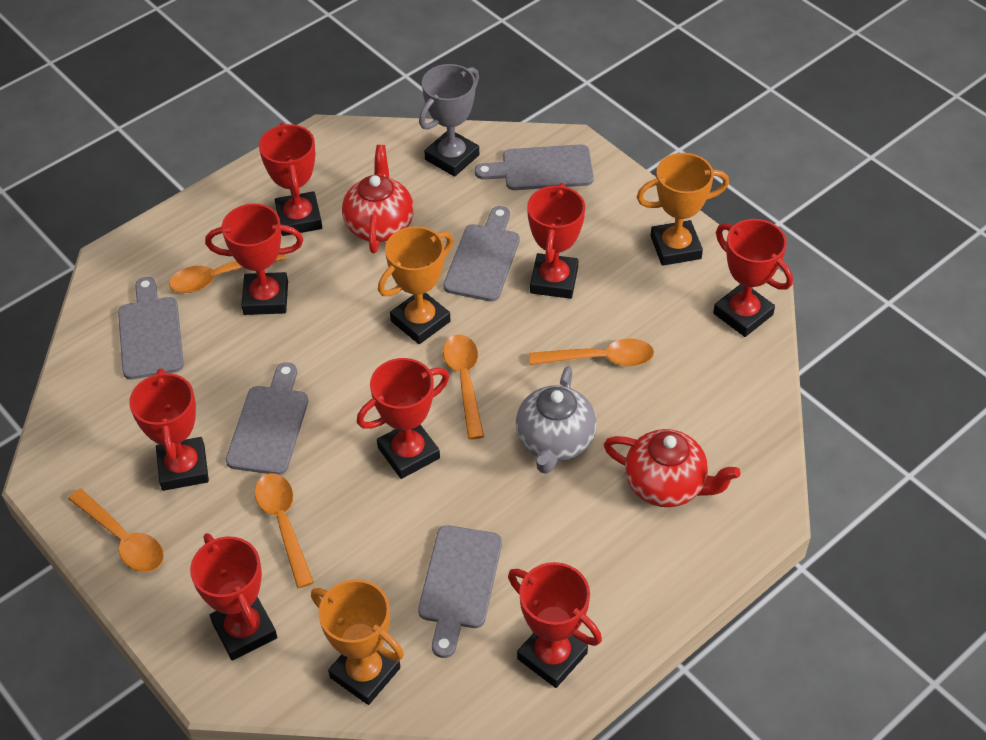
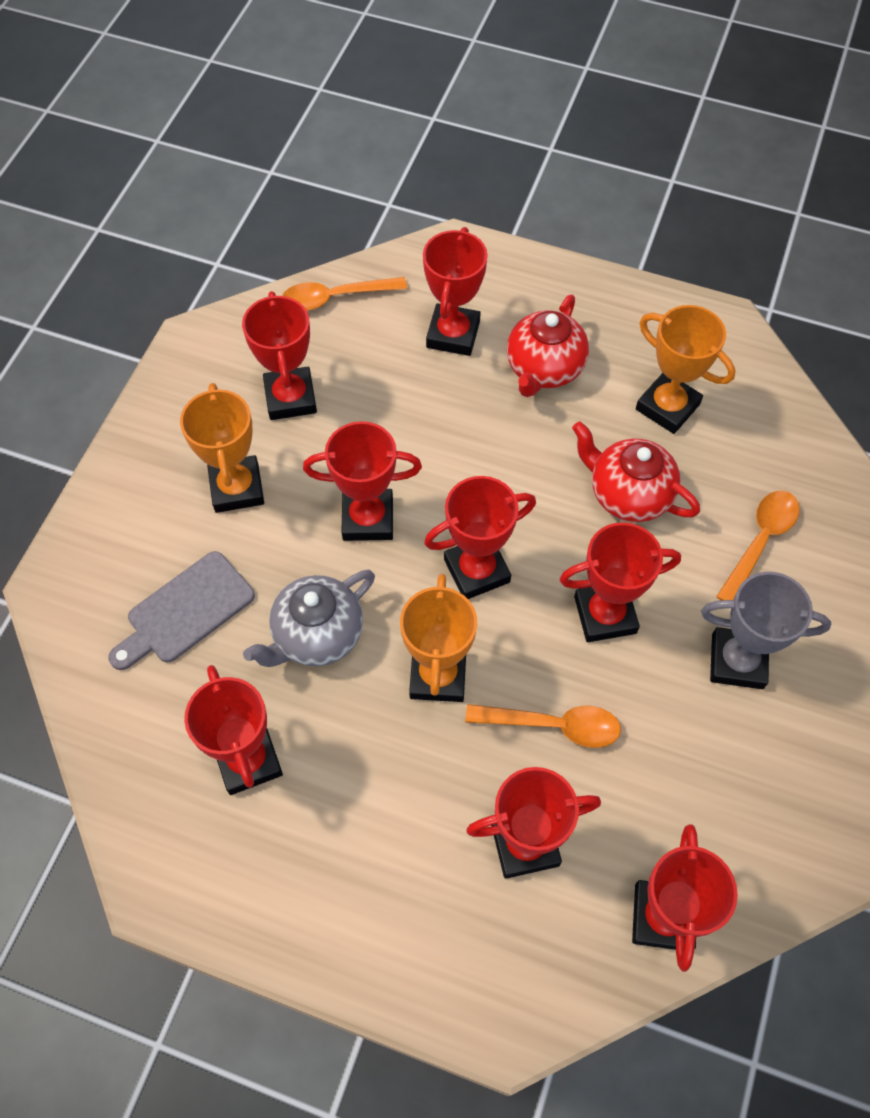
grey cutting board: 5 -> 1
orange spoon: 5 -> 3

